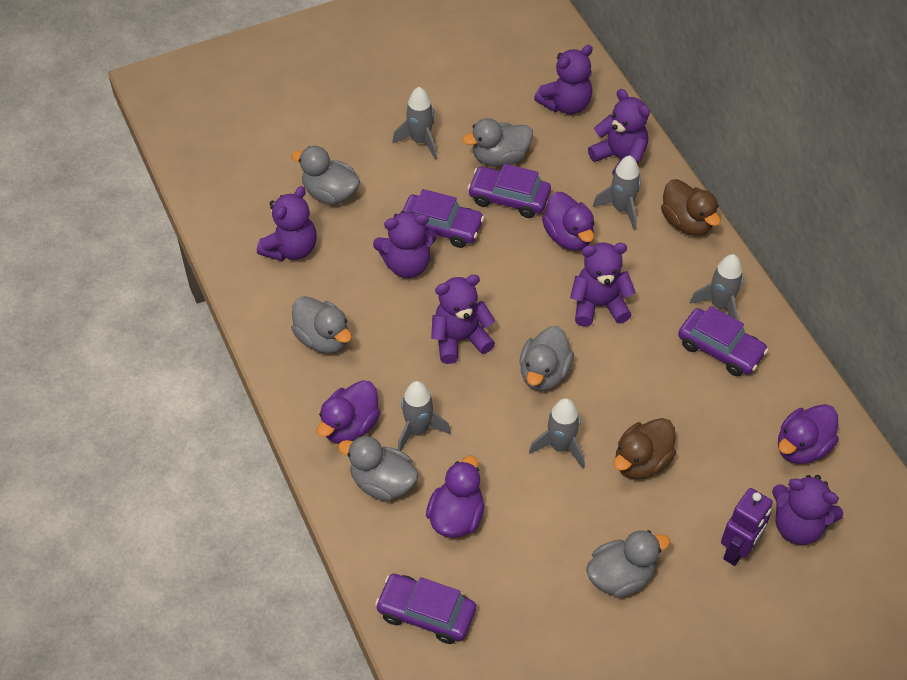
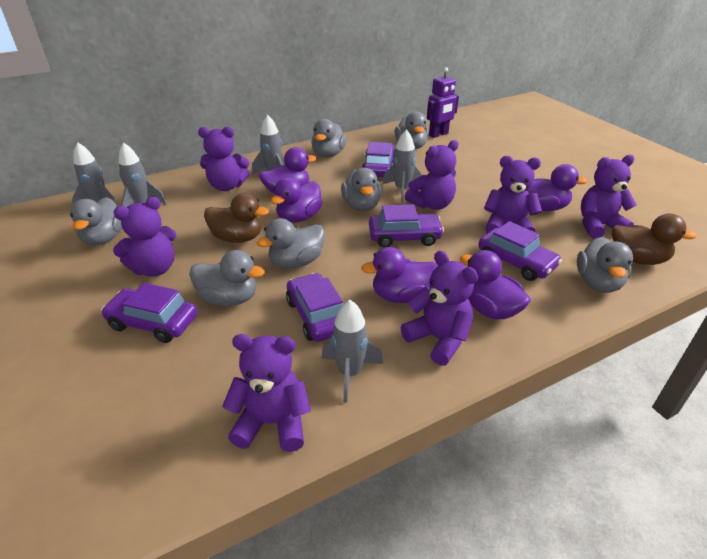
grey duck: 6 -> 7
purple car: 4 -> 5
purple duck: 4 -> 5

